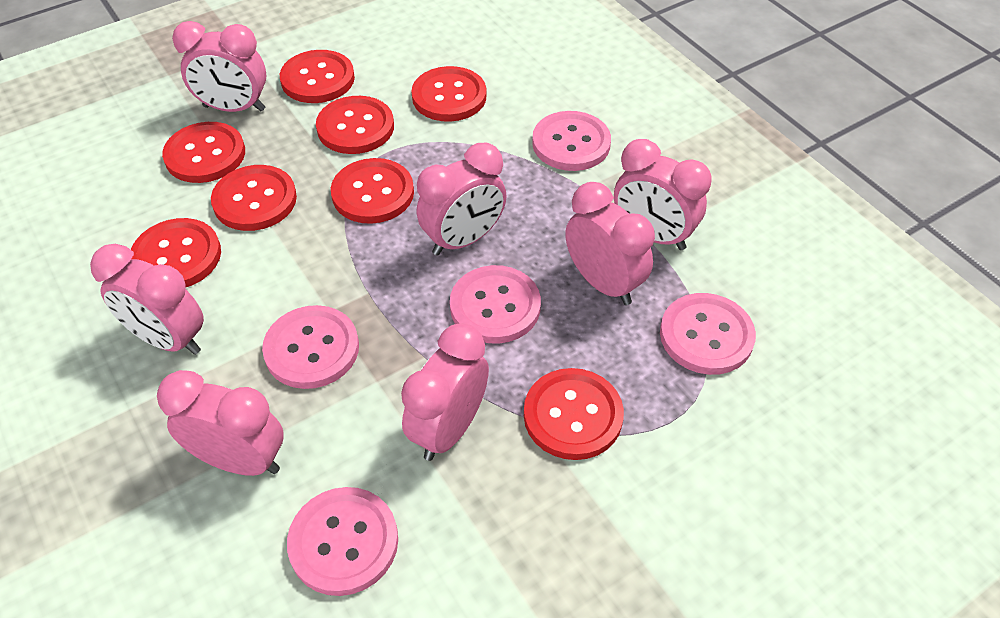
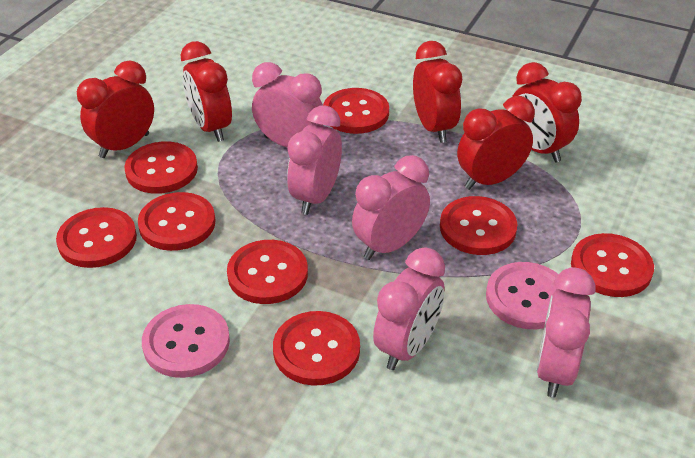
pink button: 5 -> 2
pink clock: 7 -> 5
red clock: 0 -> 5

